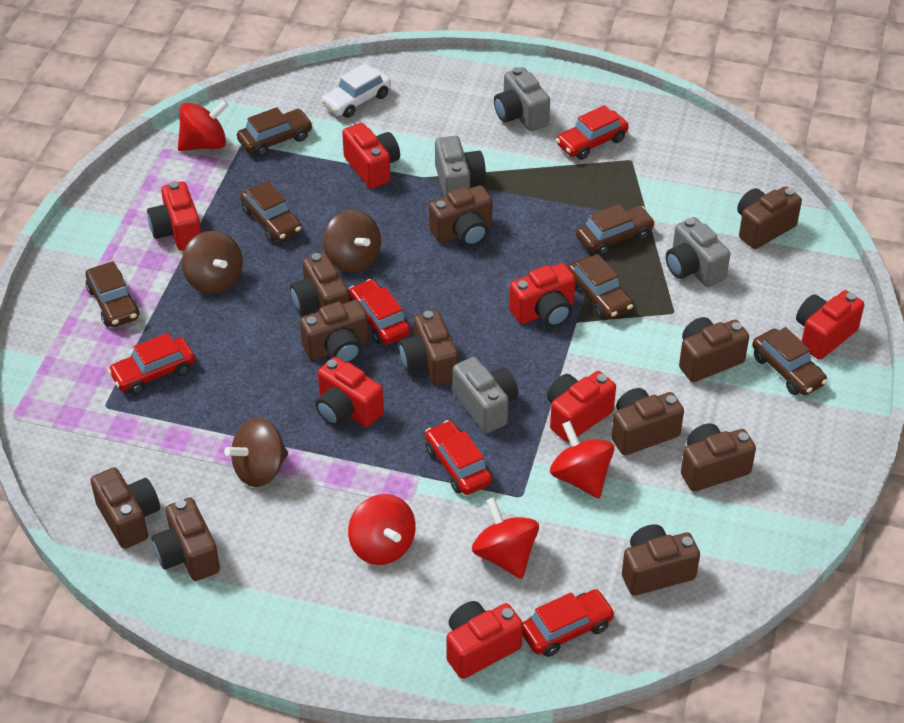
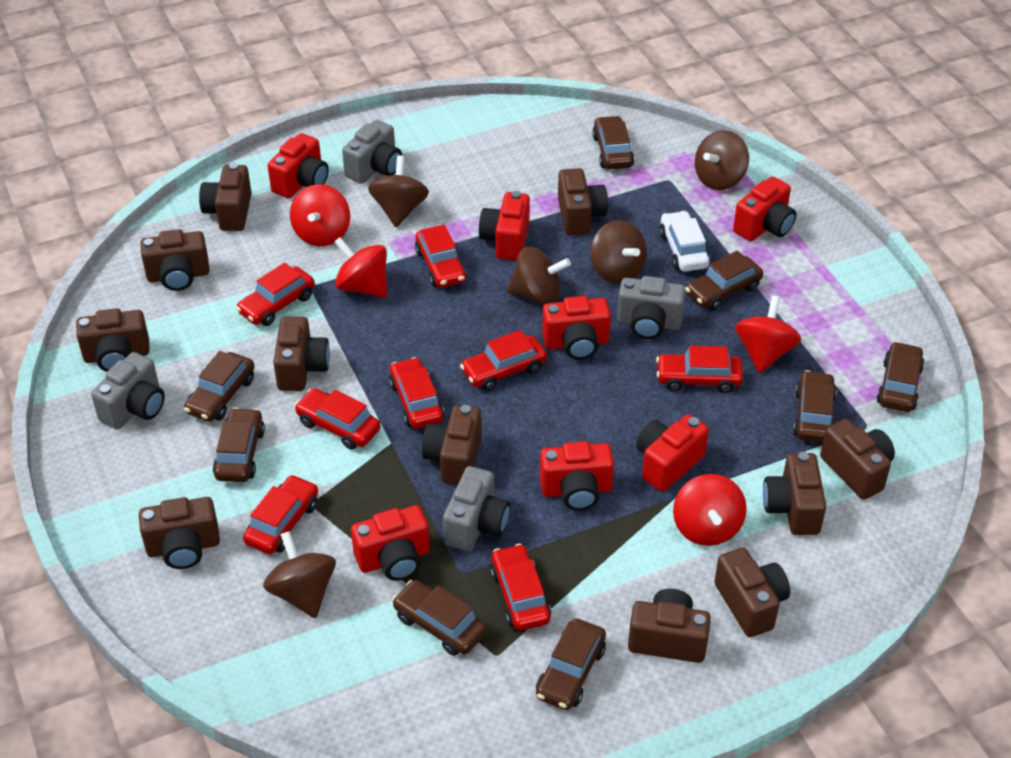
brown car: 6 -> 8
brown spinning top: 3 -> 5
red car: 5 -> 8

